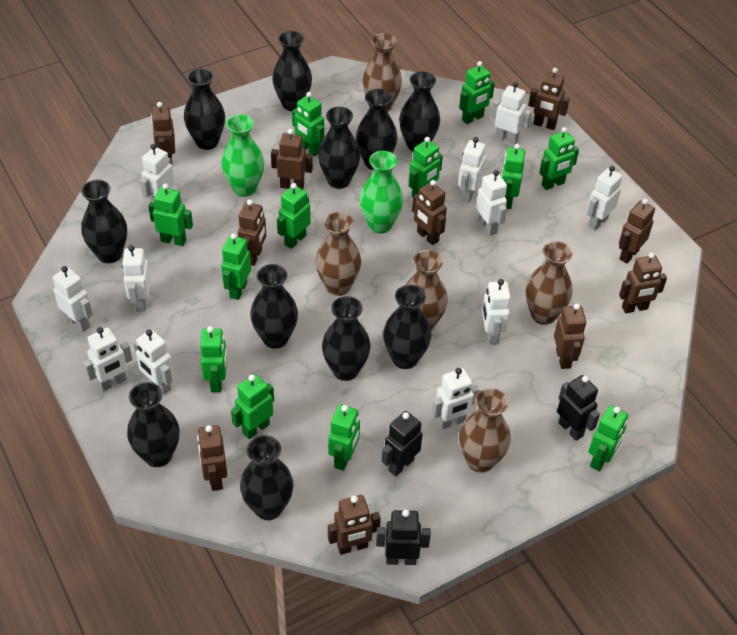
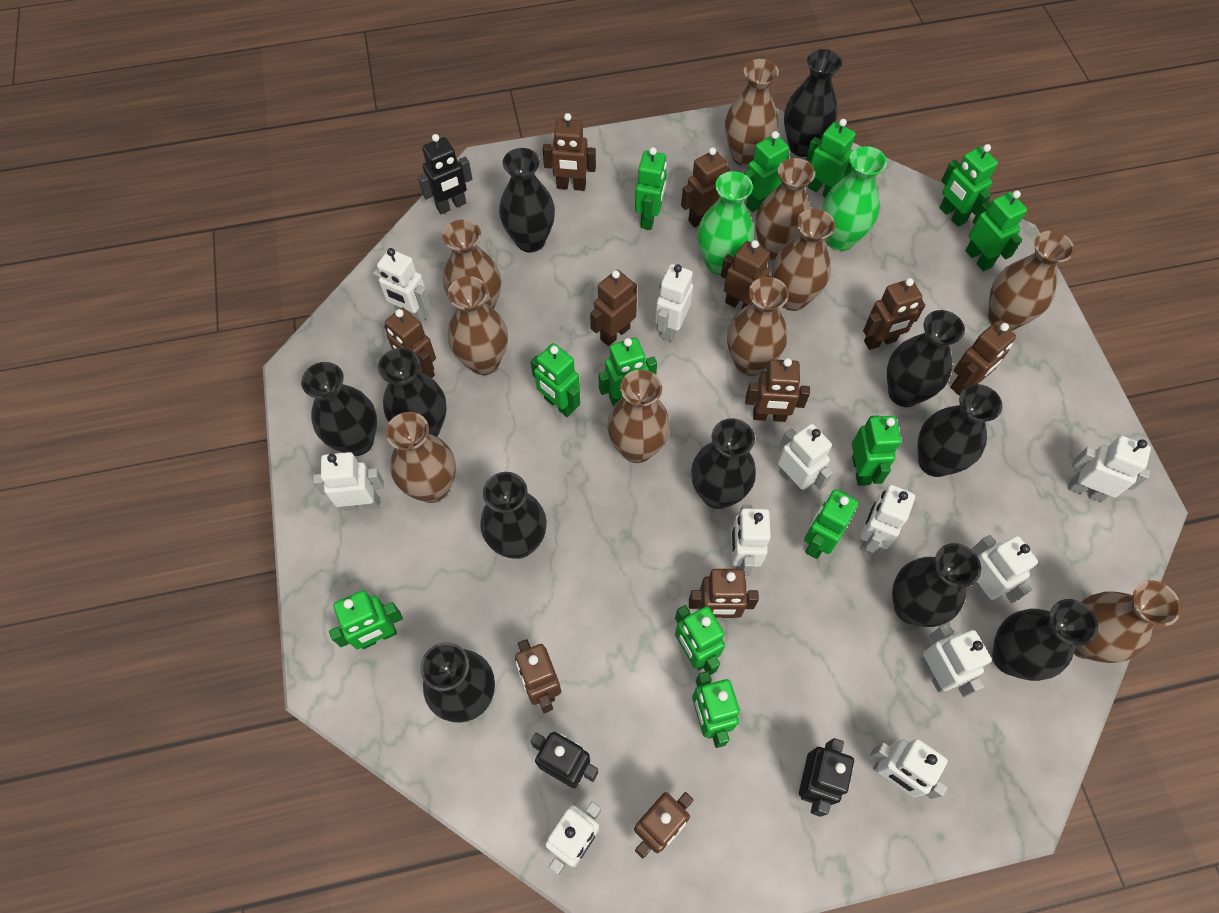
brown robot: 10 -> 11
brown vase: 5 -> 10

